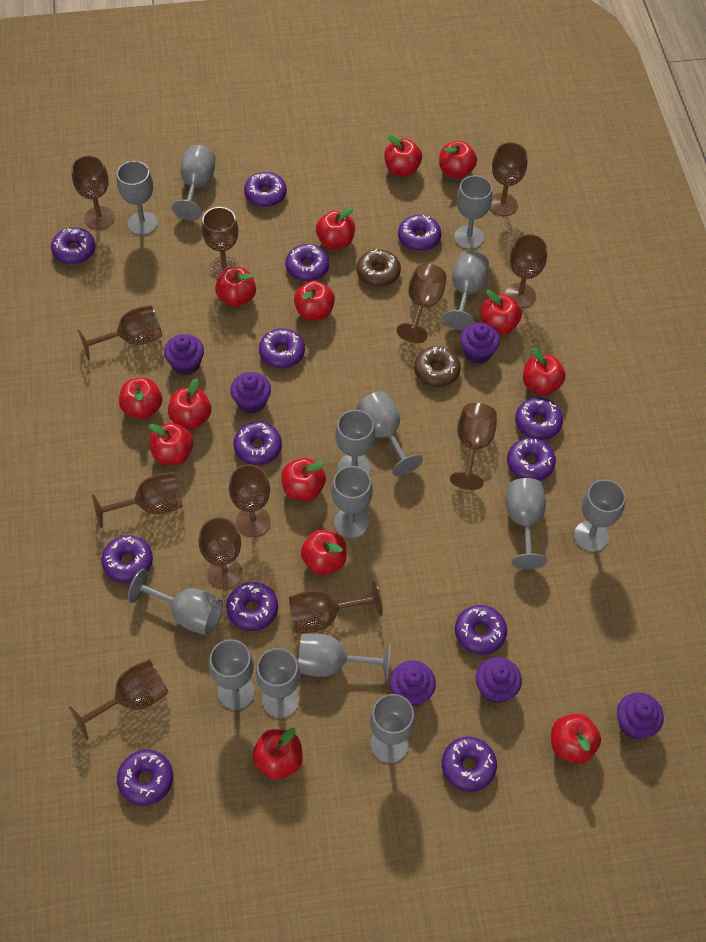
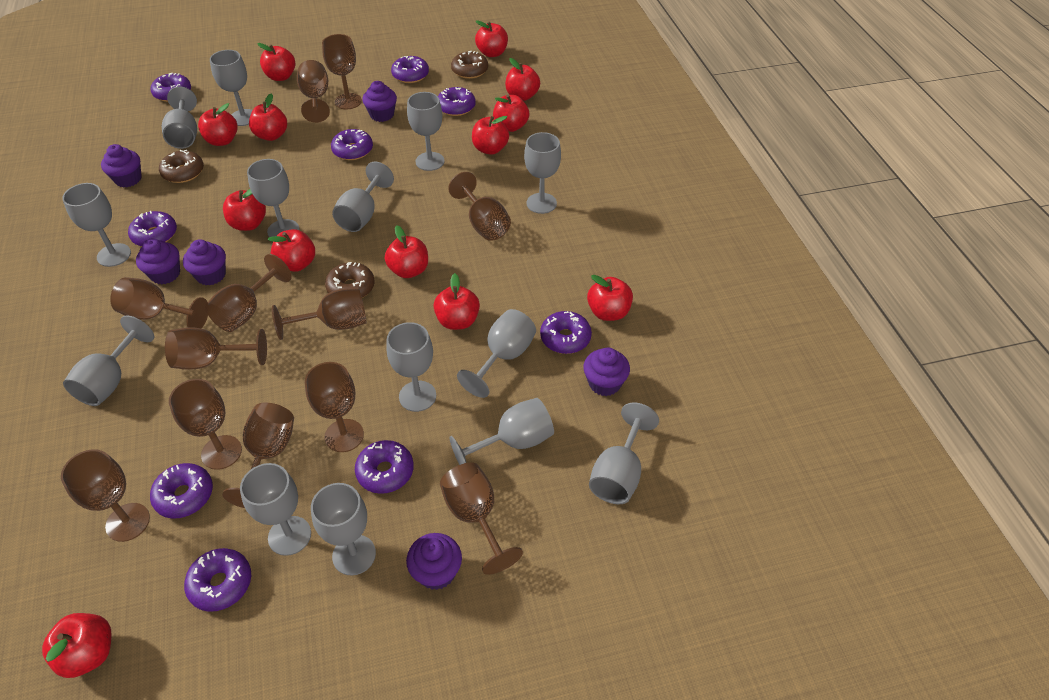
brown donut: 2 -> 3
purple donut: 13 -> 9
red apple: 14 -> 13

